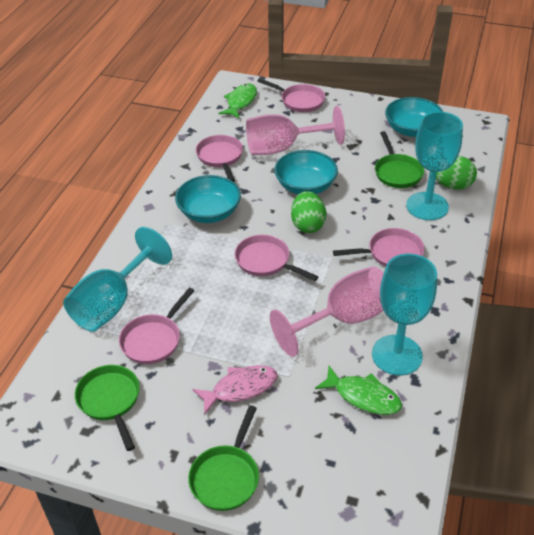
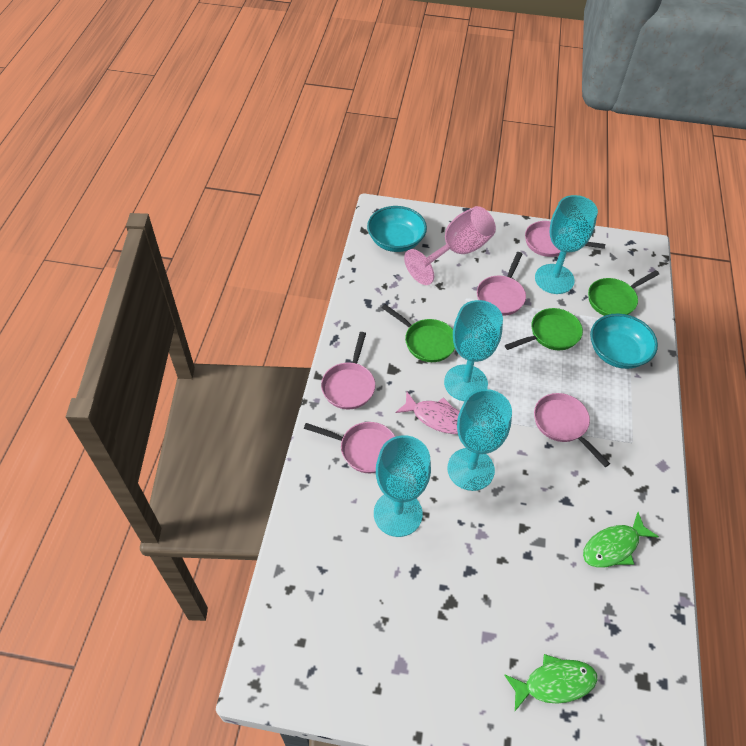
green egg: 2 -> 0
pink goblet: 2 -> 1
turquoise bowl: 3 -> 2
turquoise goblet: 3 -> 4

